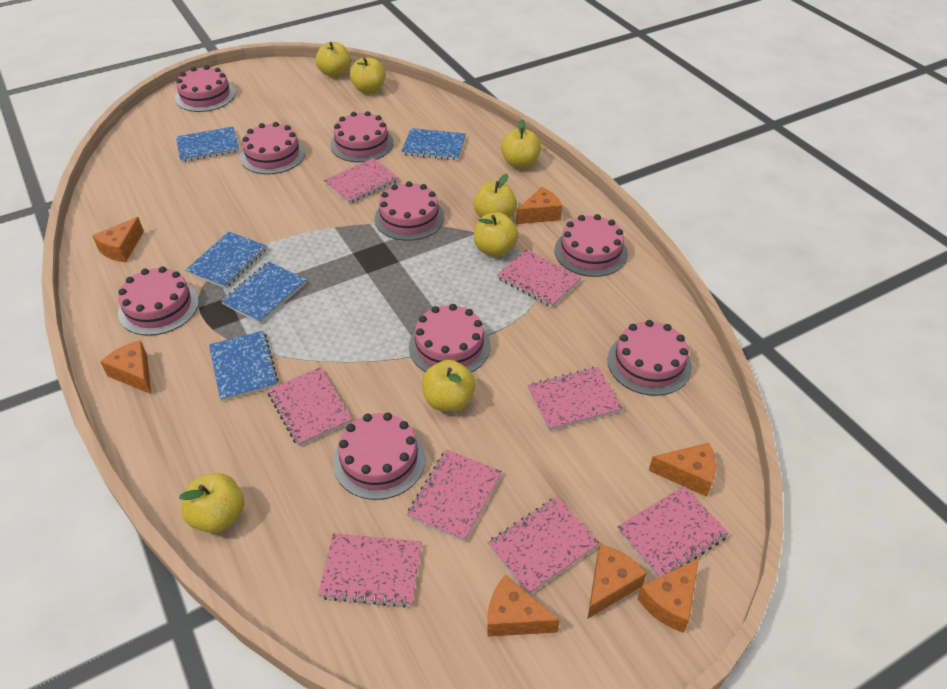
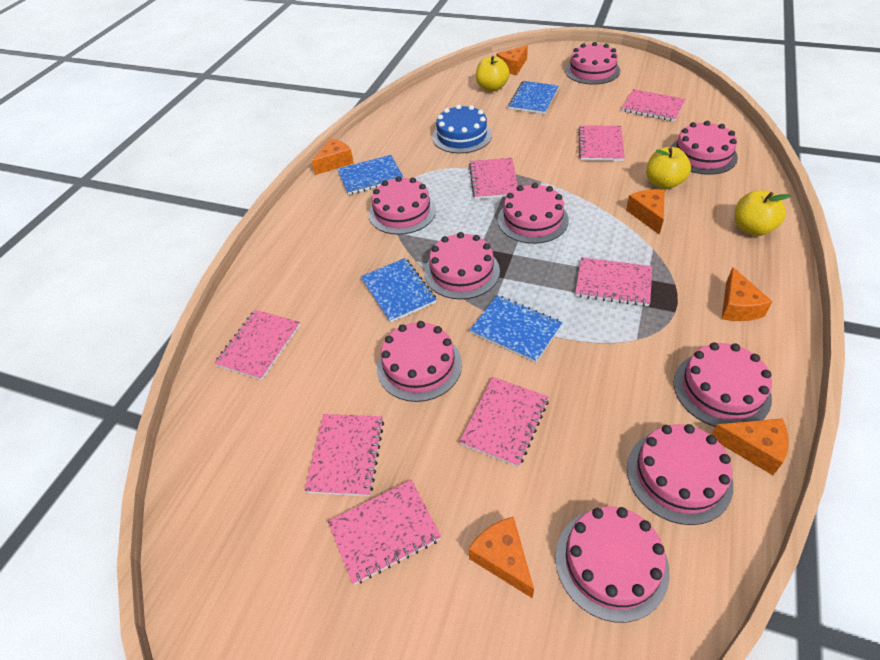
blue cake: 0 -> 1
blue notebook: 5 -> 4
orange cheese: 7 -> 6
yellow apple: 7 -> 3

